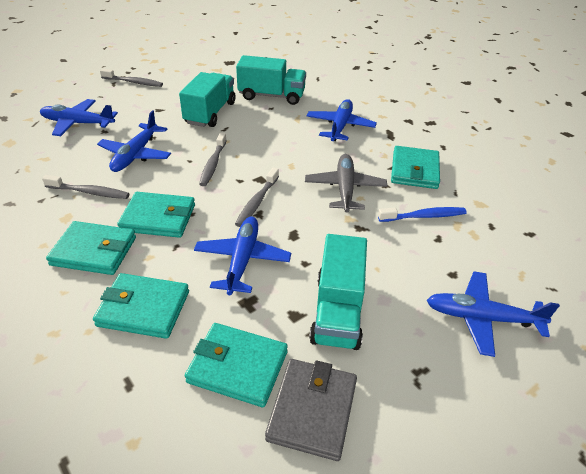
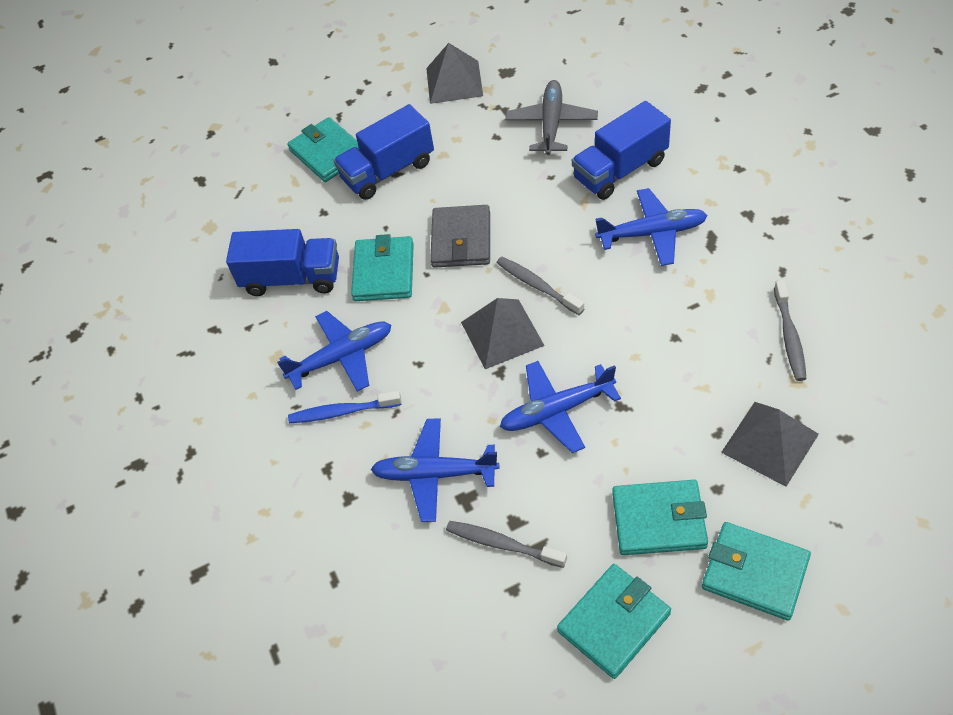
blue plane: 5 -> 4
blue truck: 0 -> 3
grey pyramid: 0 -> 3
grey toothbrush: 4 -> 3
turquoise truck: 3 -> 0

